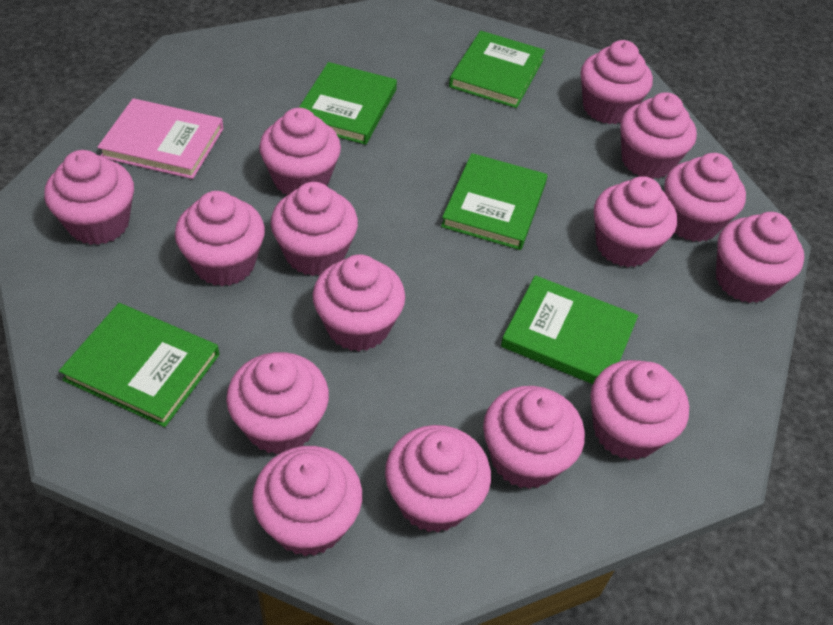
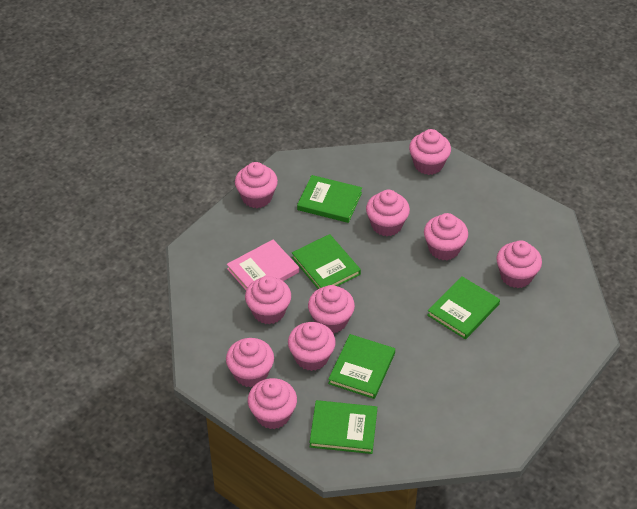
pink cupcake: 15 -> 10

